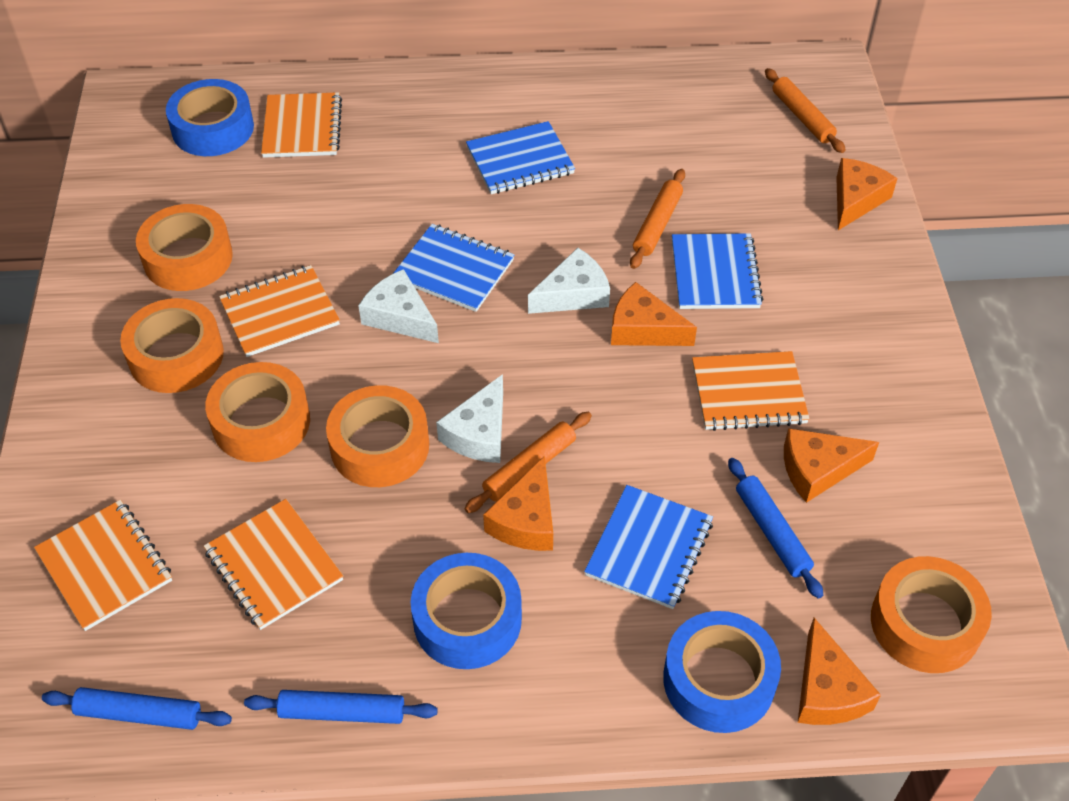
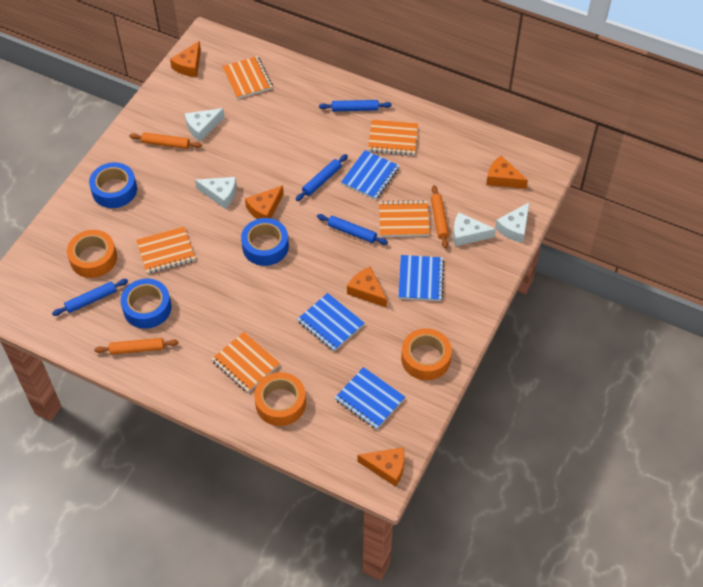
blue rolling pin: 3 -> 4
orange tape: 5 -> 3
white cheese: 3 -> 4

